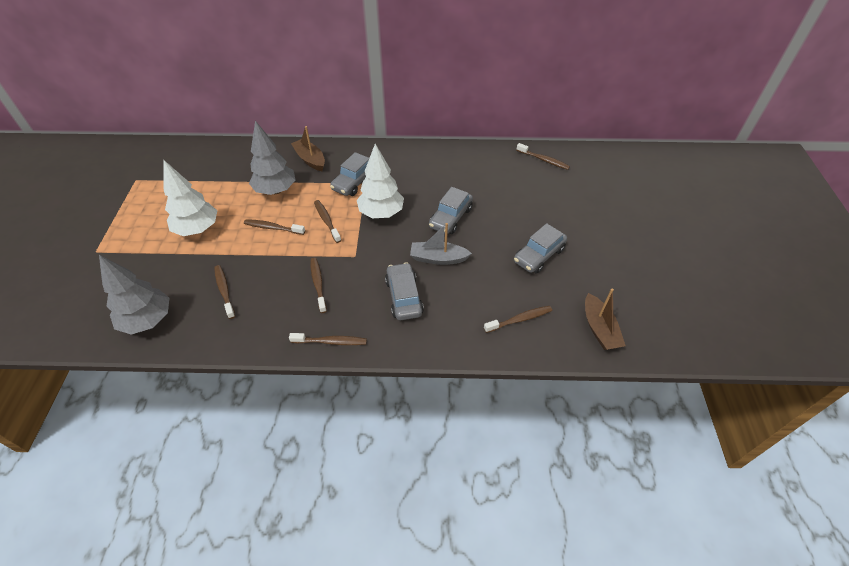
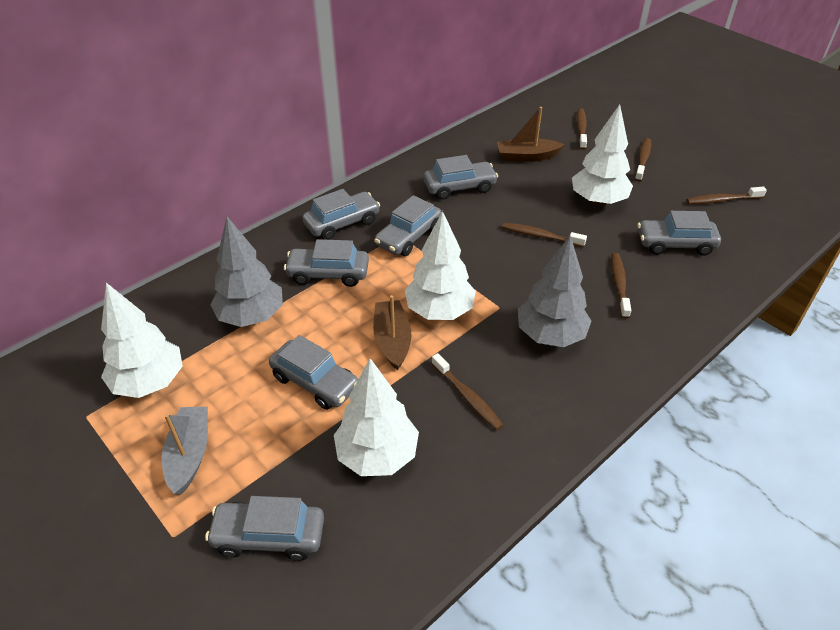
brown toothbrush: 7 -> 6
grey car: 4 -> 7
white tree: 2 -> 4

